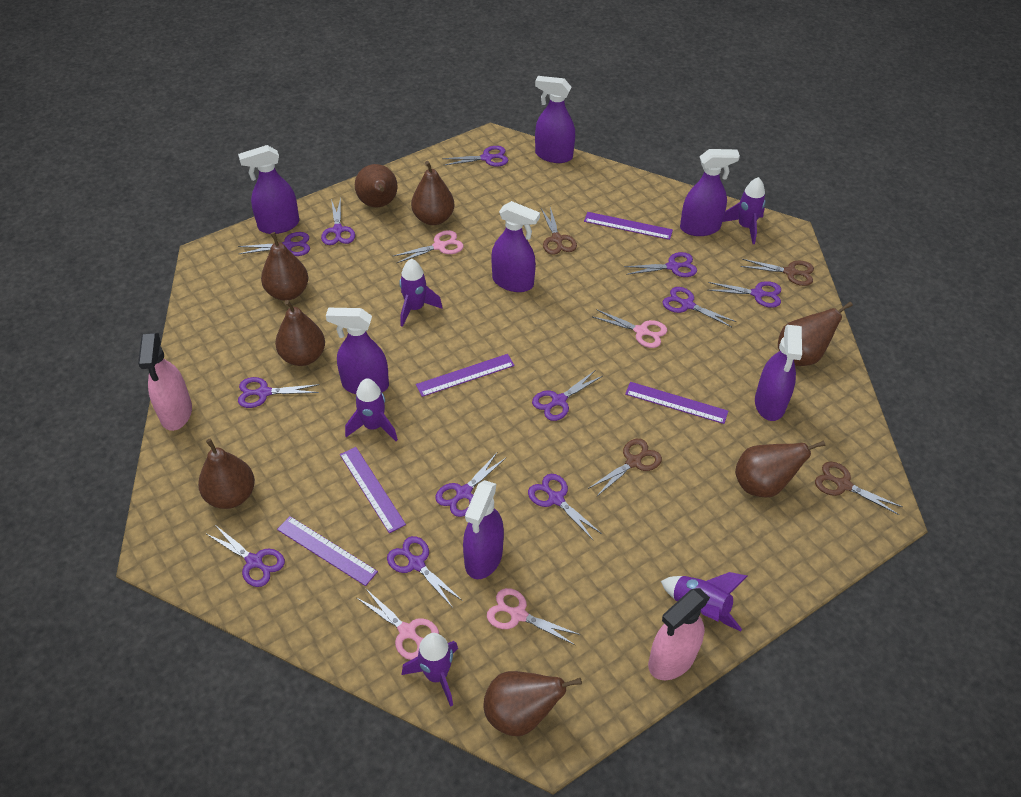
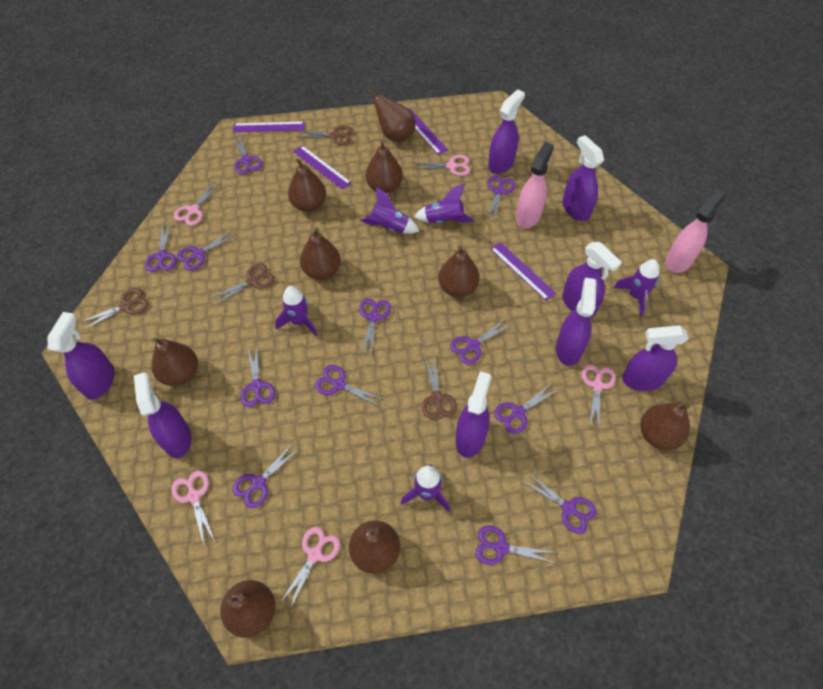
brown pear: 8 -> 9
pink scissors: 4 -> 5
purple ruler: 5 -> 4
purple spray bottle: 7 -> 8

